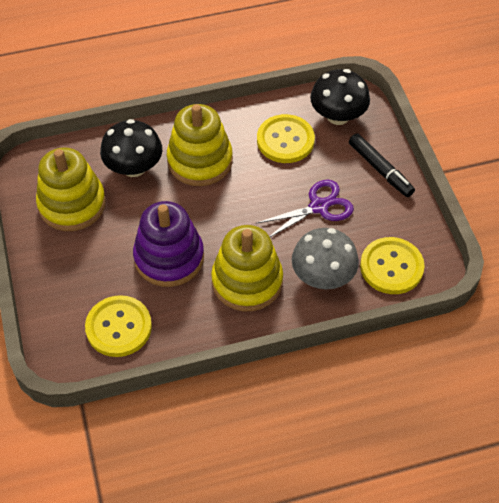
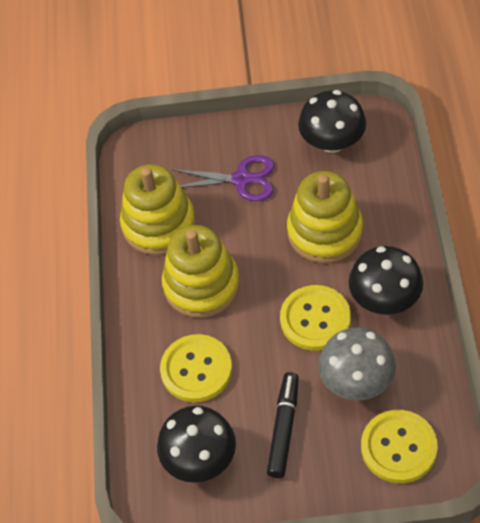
black mushroom: 2 -> 3
purple stacking toy: 1 -> 0

